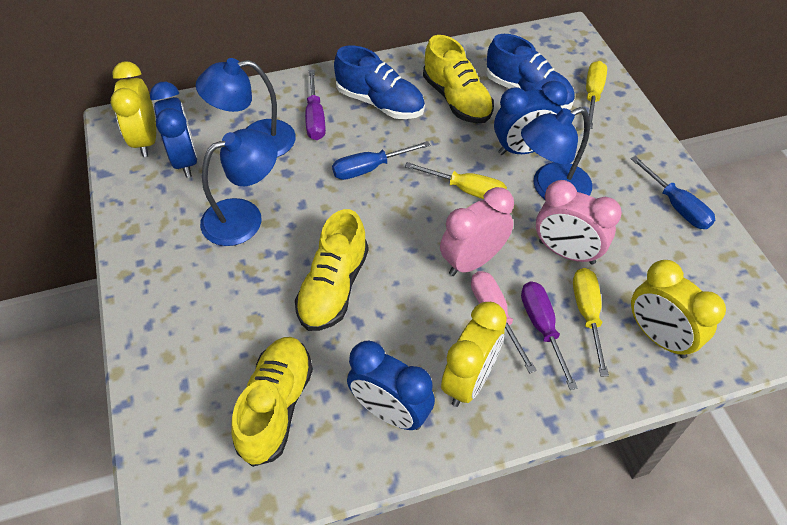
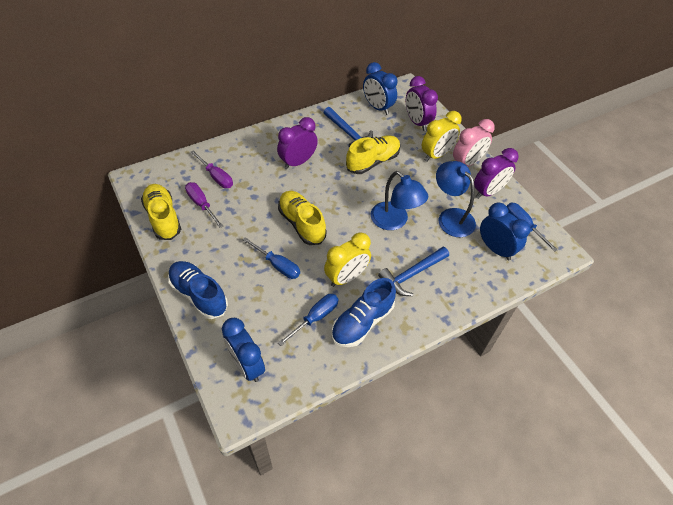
blue hammer: 0 -> 2
blue lamp: 3 -> 2
blue screwdriver: 2 -> 3
pink clock: 2 -> 1
pink screwdriver: 1 -> 0
purple clock: 0 -> 3
yellow clock: 3 -> 2
yellow screwdriver: 3 -> 0

